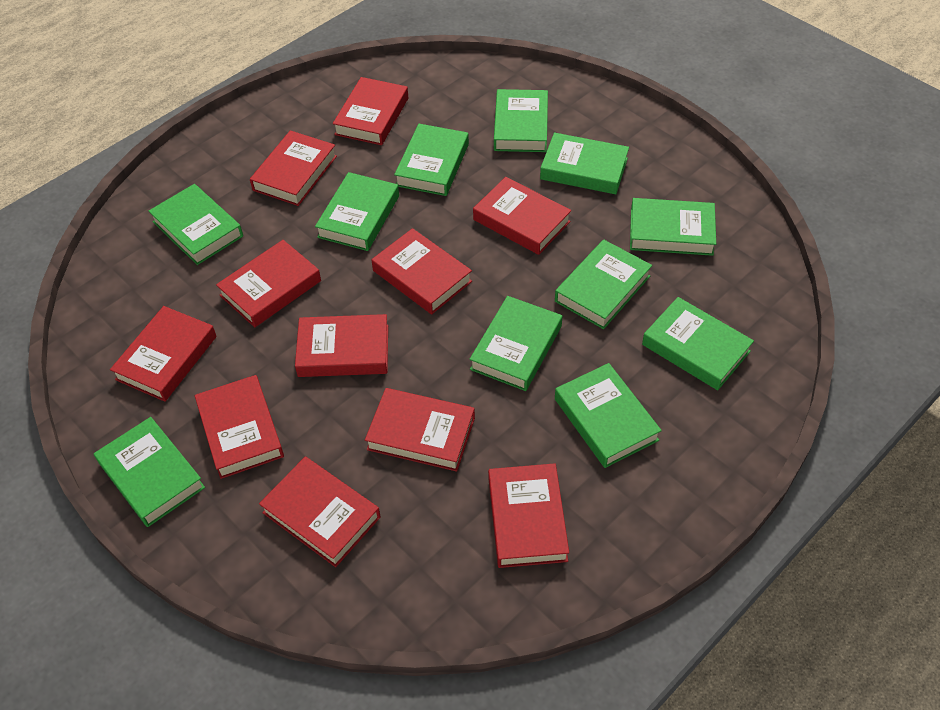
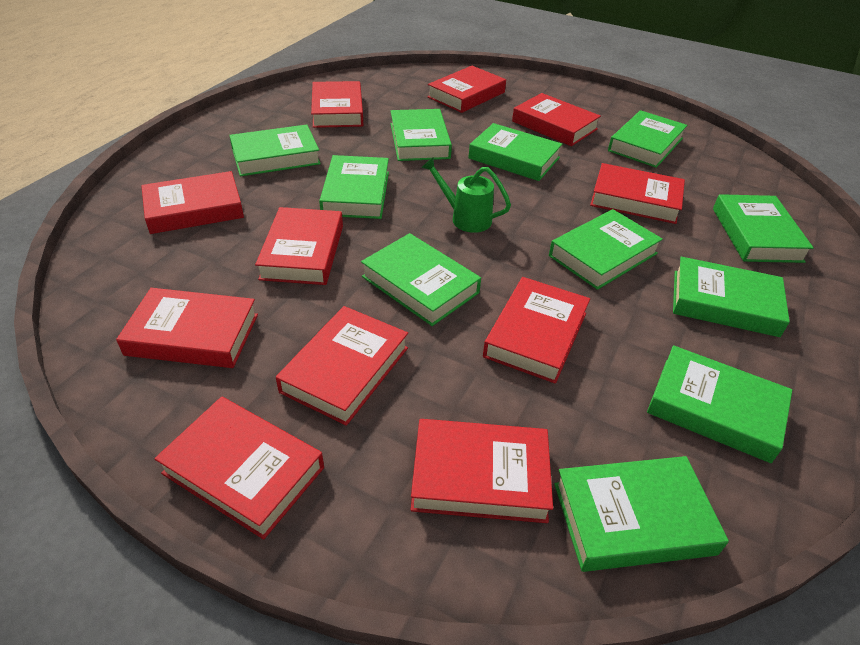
green watering can: 0 -> 1

